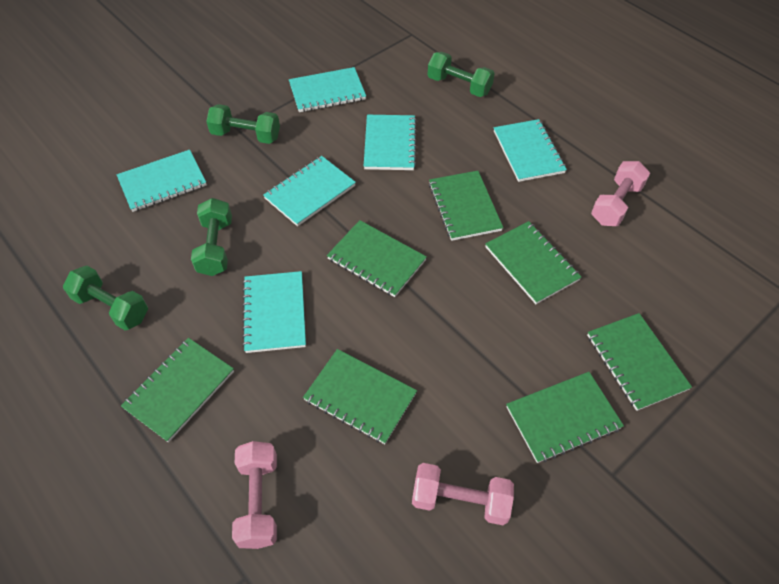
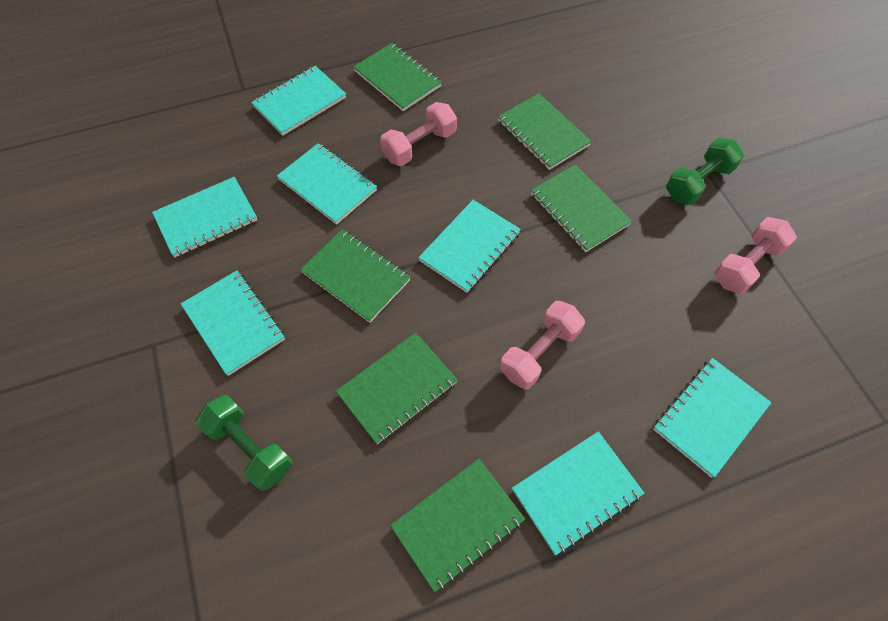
green dumbbell: 4 -> 2
green notebook: 7 -> 6
turquoise notebook: 6 -> 7

